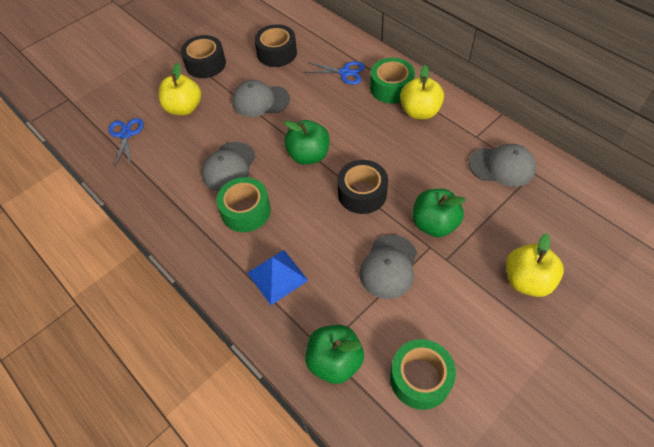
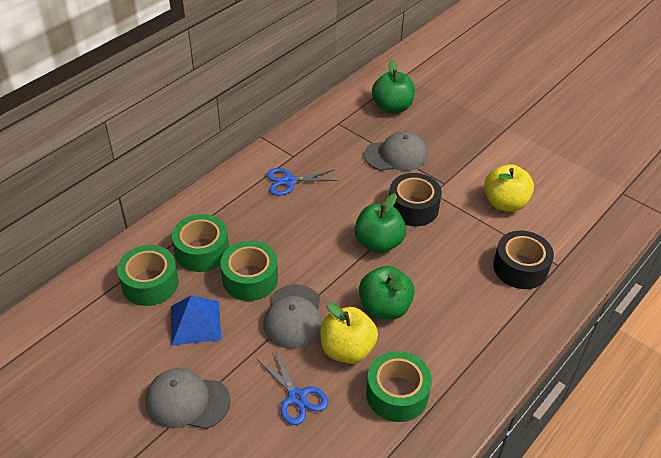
black tape: 3 -> 2
green tape: 3 -> 4
grey cap: 4 -> 3
yellow apple: 3 -> 2

